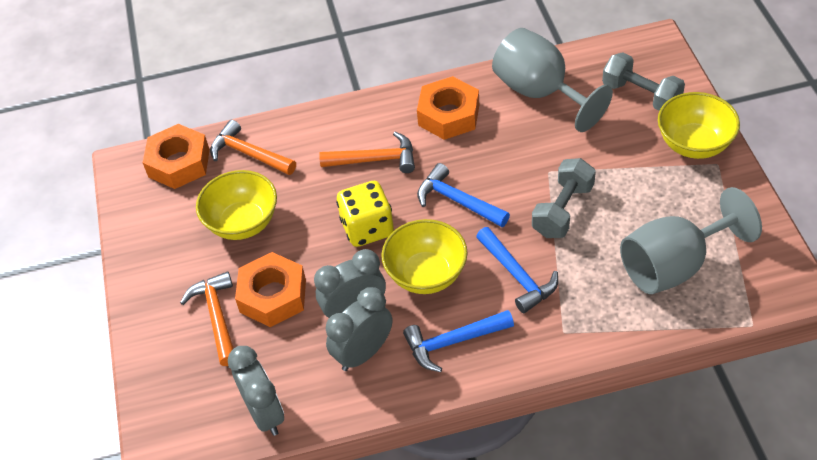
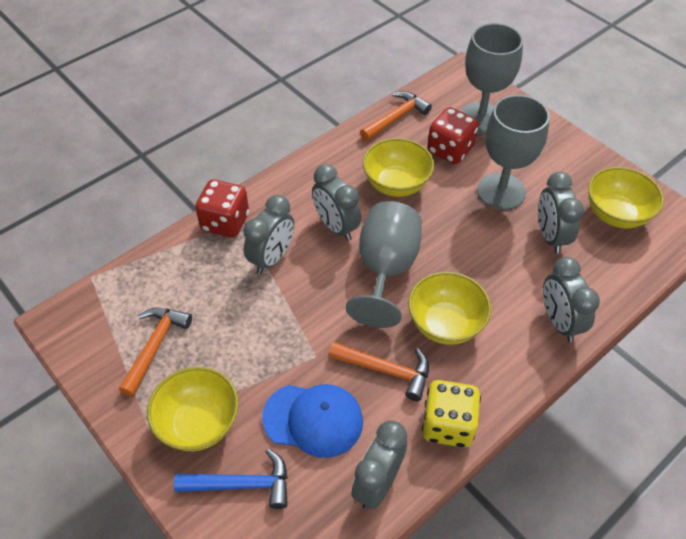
blue cap: 0 -> 1
blue hammer: 3 -> 1
grey clock: 3 -> 5
grey dumbbell: 2 -> 0
grey goblet: 2 -> 3
orange nut: 3 -> 0
red dice: 0 -> 2
yellow bowl: 3 -> 4

